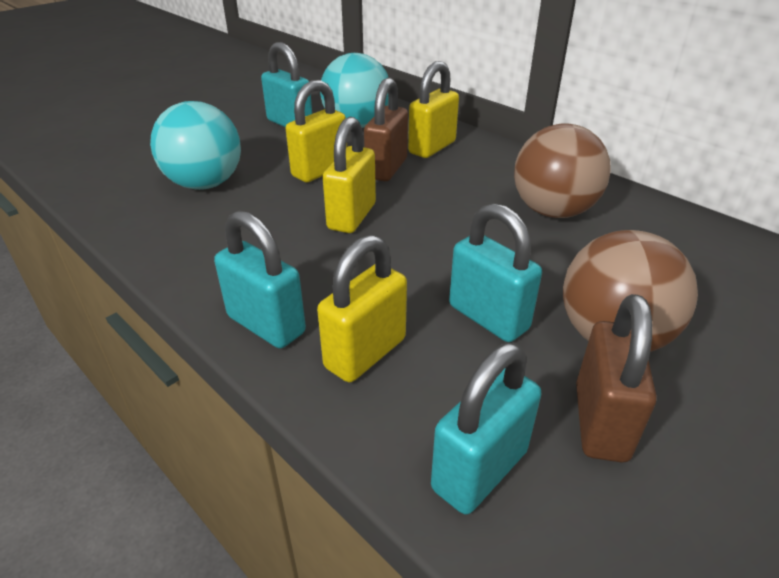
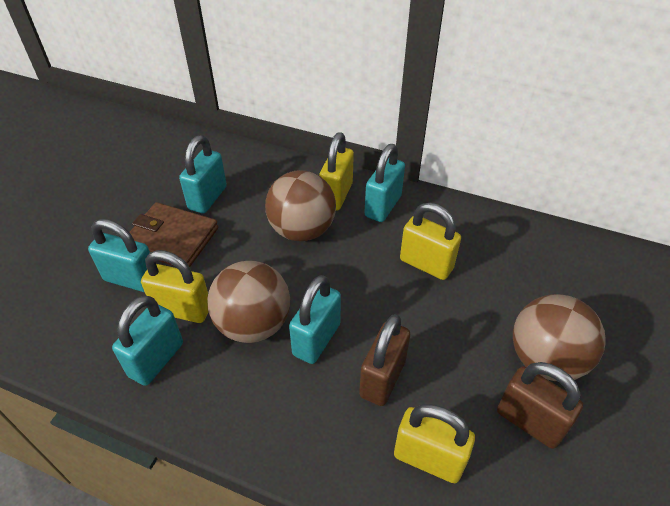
brown ball: 2 -> 3
brown wallet: 0 -> 1
turquoise ball: 2 -> 0
turquoise padlock: 4 -> 5

